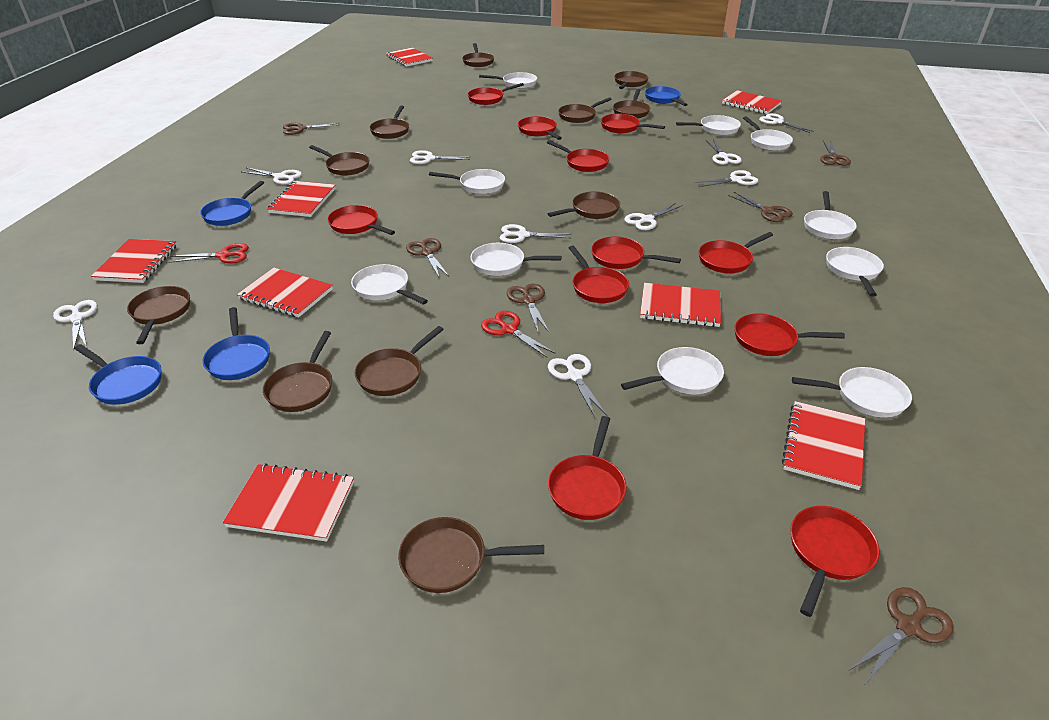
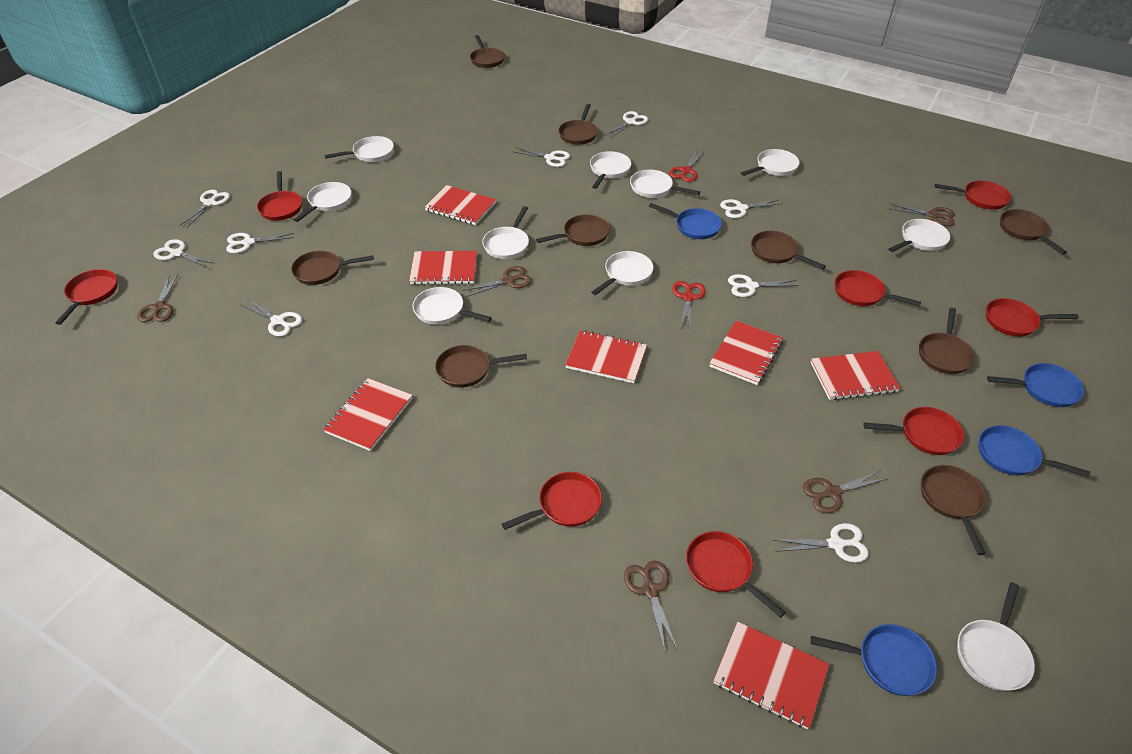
brown pan: 11 -> 9
brown scissors: 6 -> 5
red notebook: 8 -> 7
red pan: 11 -> 8

